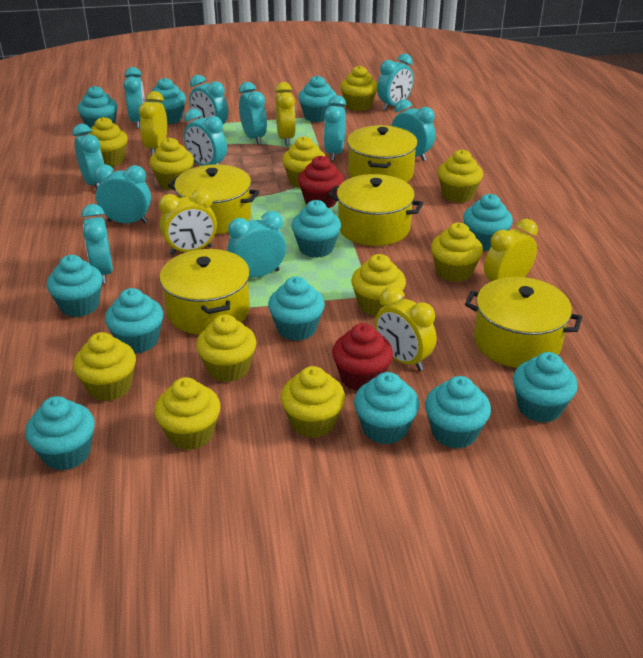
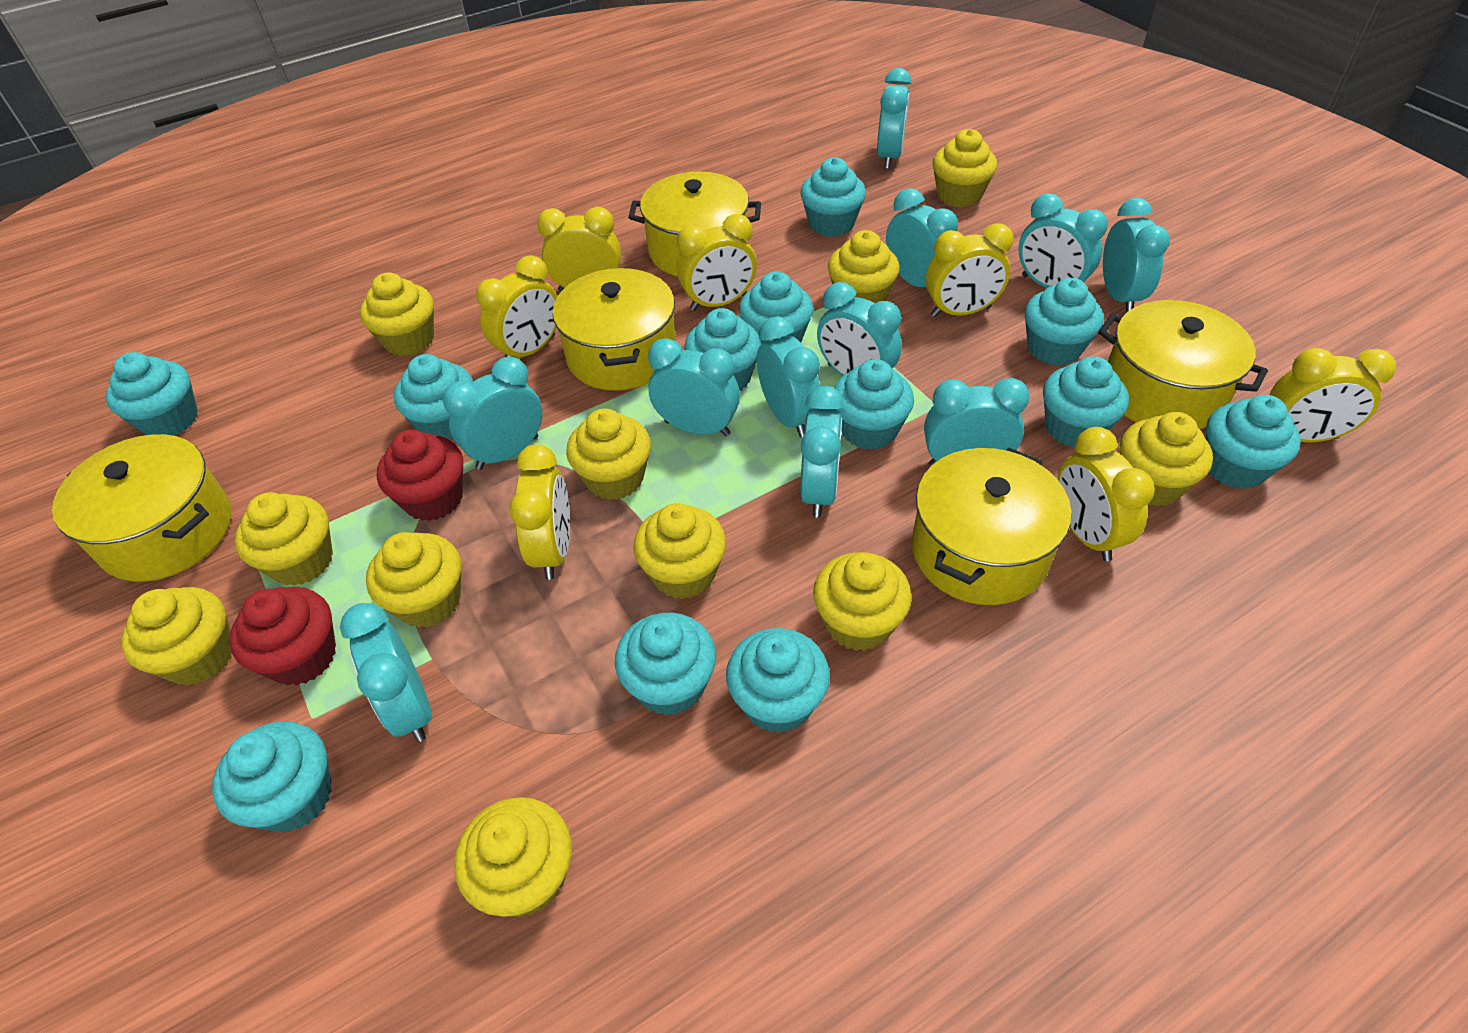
yellow clock: 5 -> 7

